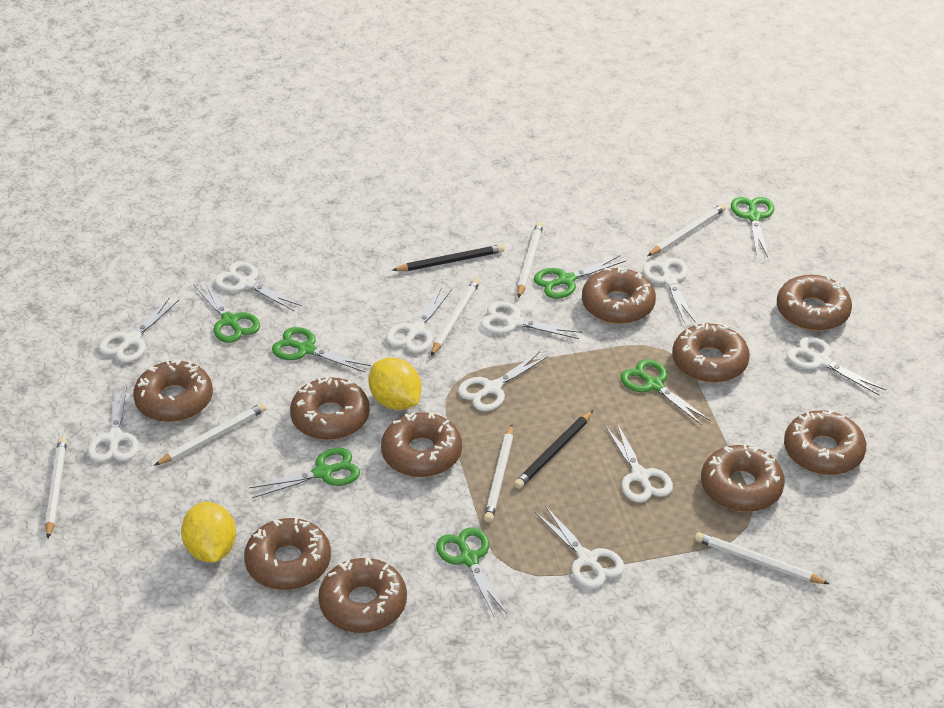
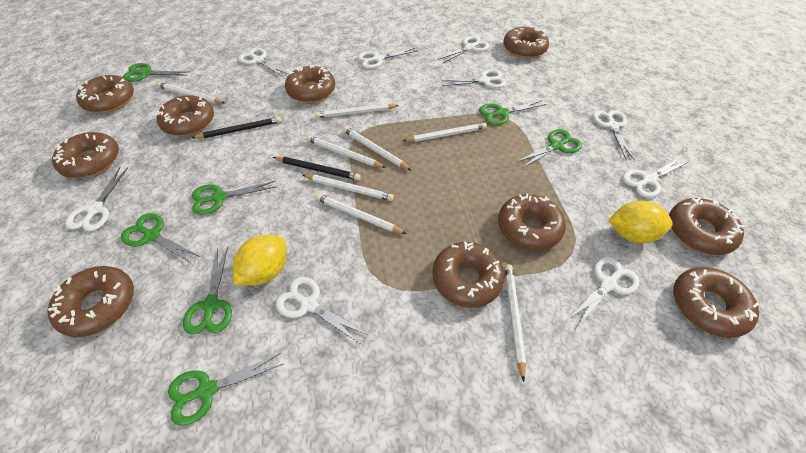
white pencil: 7 -> 8
white scissors: 10 -> 9

